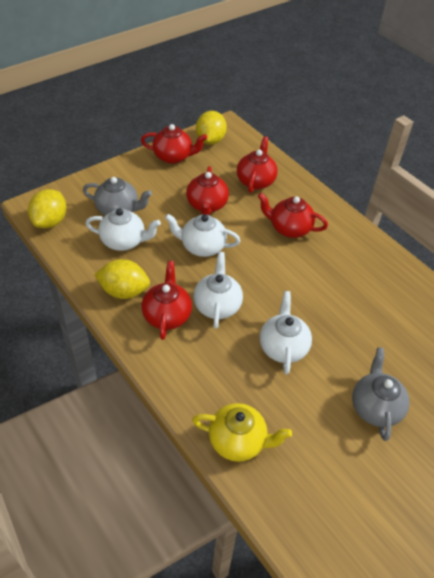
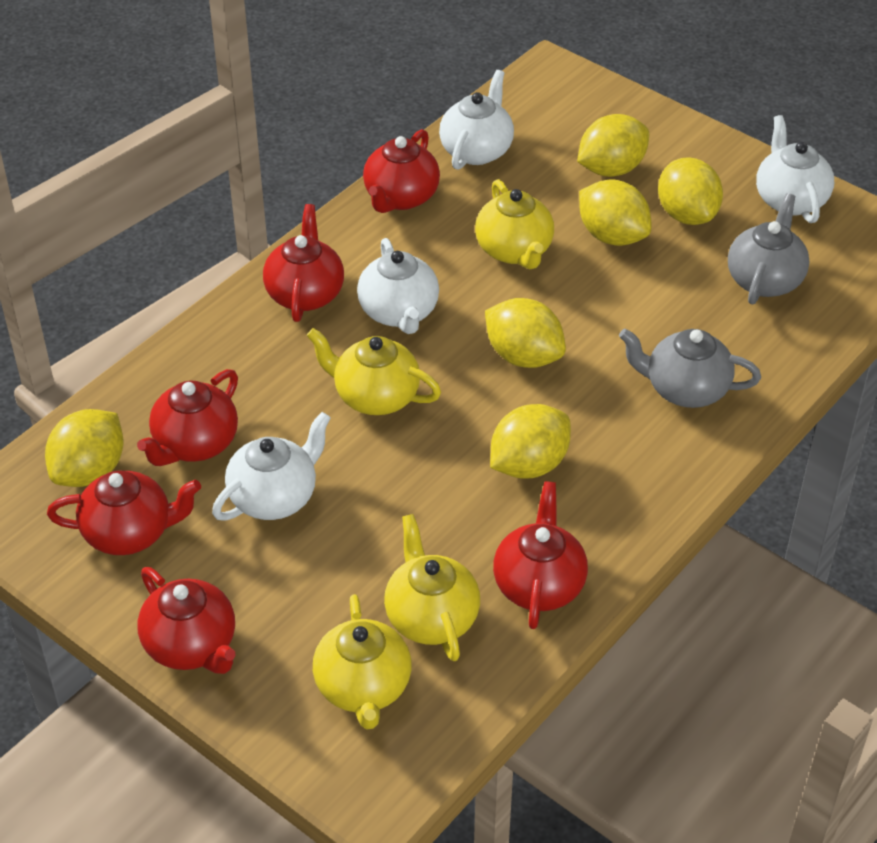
red teapot: 5 -> 6
yellow lemon: 3 -> 6
yellow teapot: 1 -> 4

